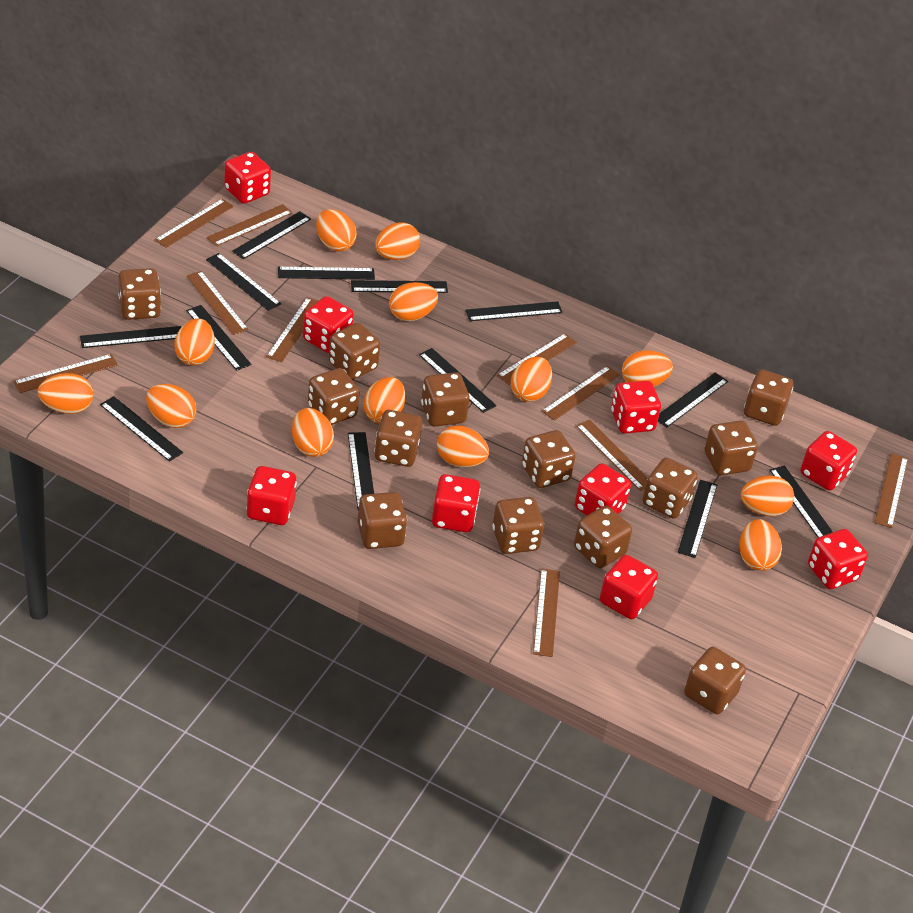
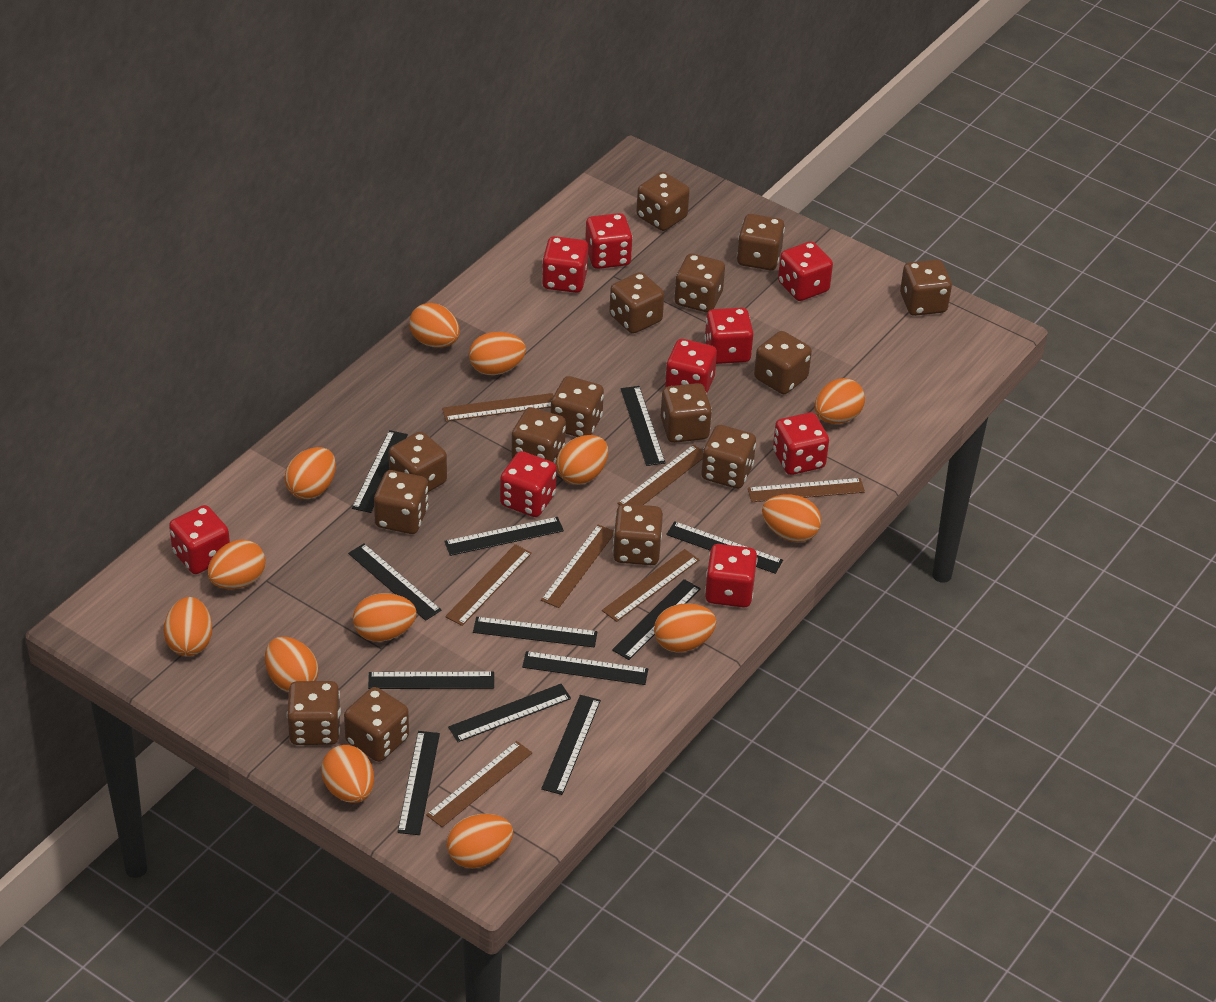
black ruler: 13 -> 12
brown dice: 13 -> 15
brown ruler: 10 -> 7

